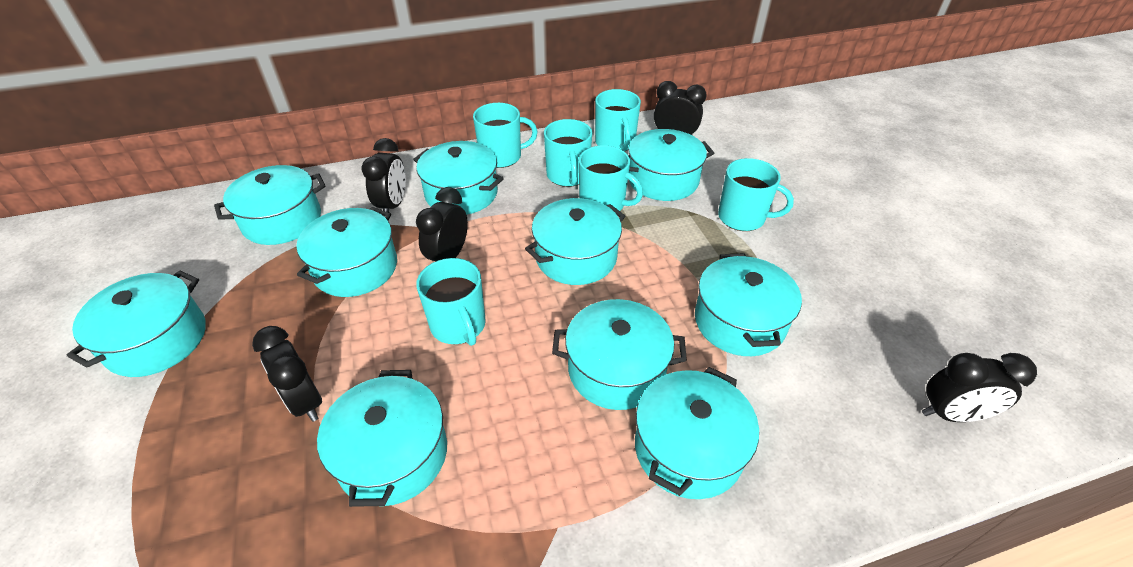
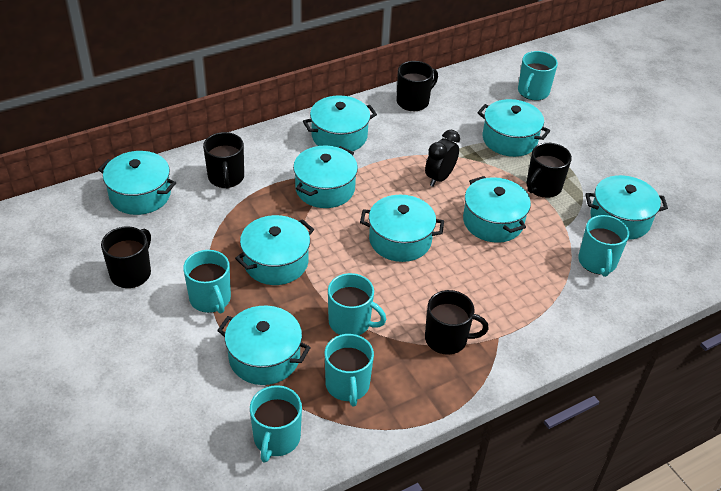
black clock: 5 -> 1
black mug: 0 -> 5
turquoise pot: 10 -> 9

